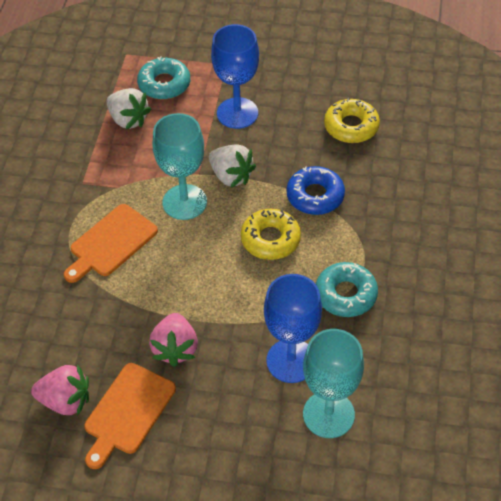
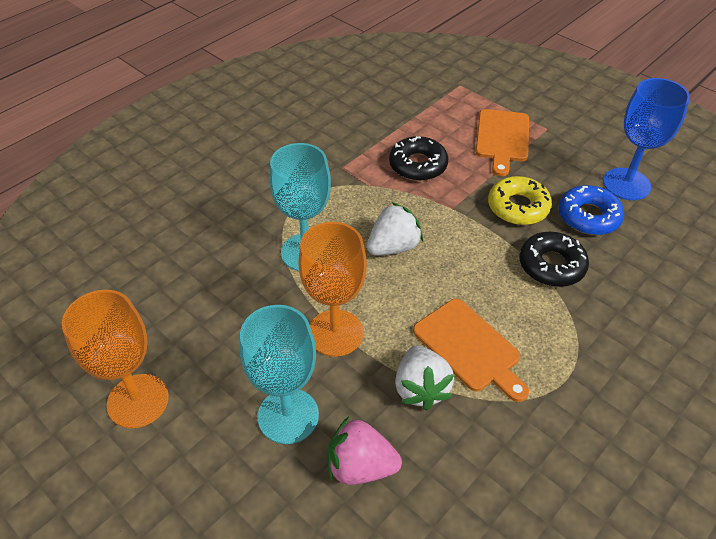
black donut: 0 -> 2
blue goblet: 2 -> 1
orange goblet: 0 -> 2
pink strawberry: 2 -> 1
turquoise donut: 2 -> 0
yellow donut: 2 -> 1

